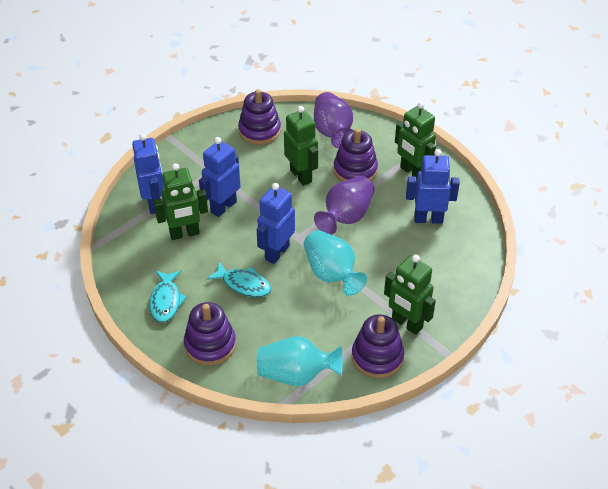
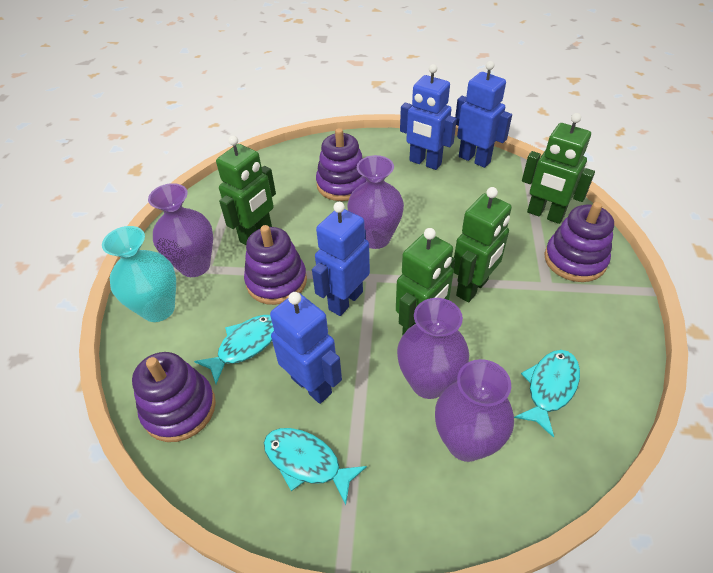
purple vase: 2 -> 4
turquoise fish: 2 -> 3
turquoise vase: 2 -> 1

